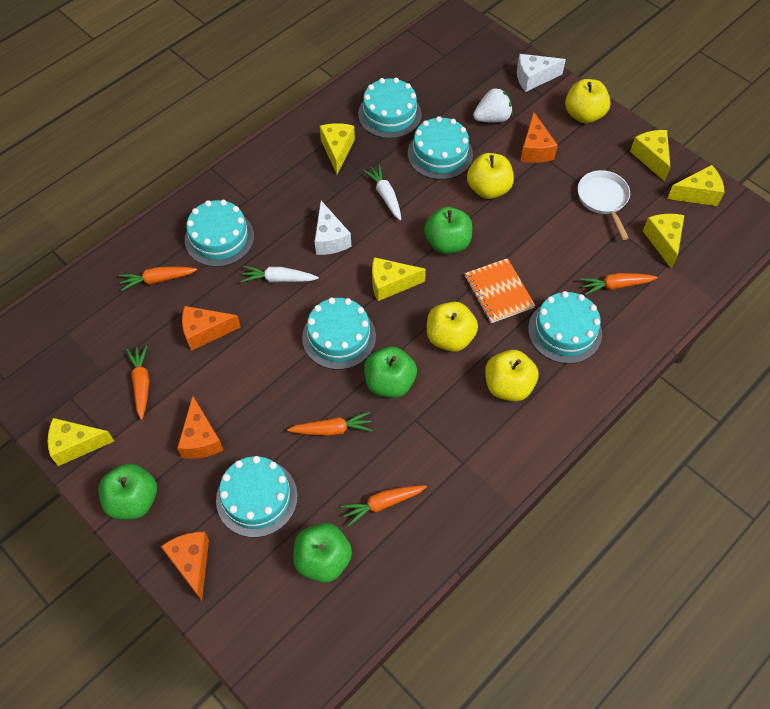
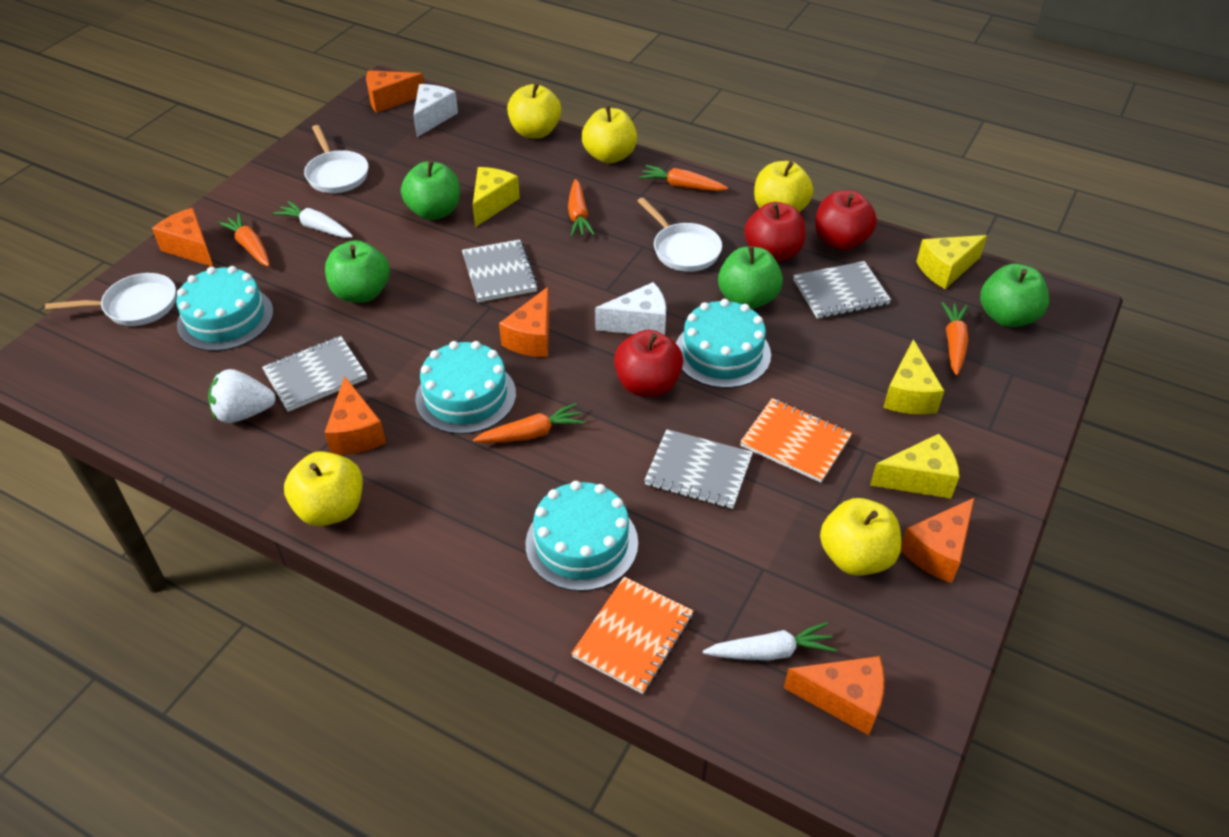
grey notebook: 0 -> 4
orange cheese: 4 -> 6
orange notebook: 1 -> 2
red apple: 0 -> 3
turquoise cake: 6 -> 4
white pan: 1 -> 3
yellow apple: 4 -> 5
yellow cheese: 6 -> 4

